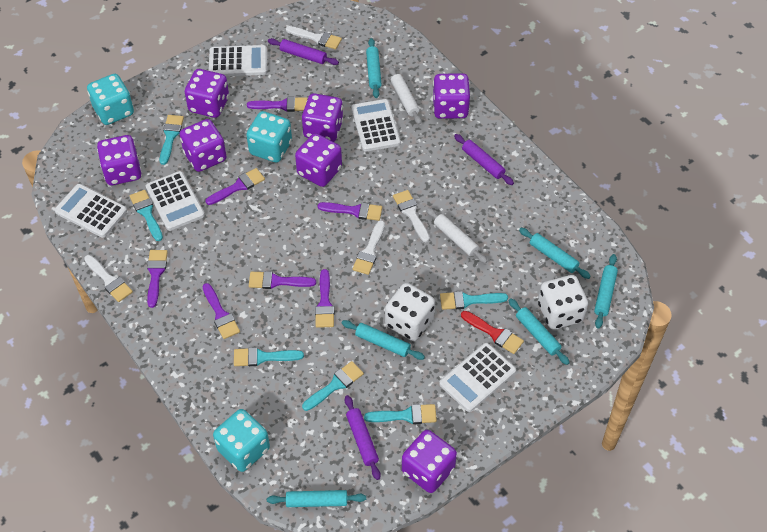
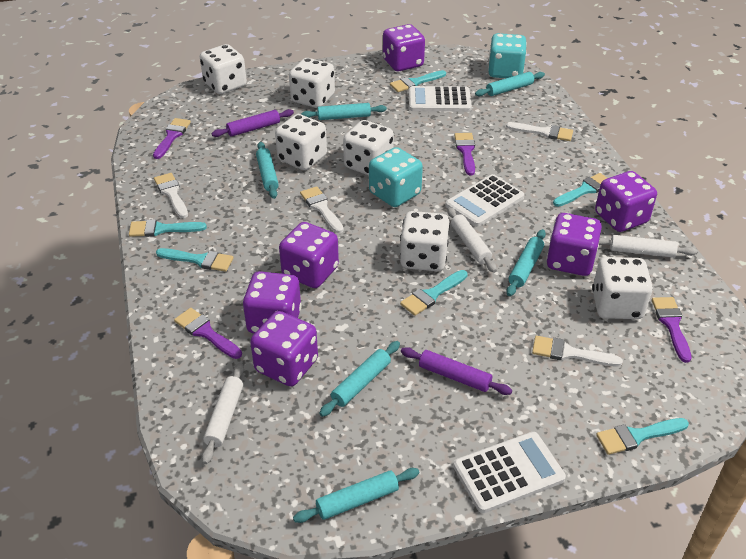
purple brush: 7 -> 4
purple dice: 7 -> 6
purple rolling pin: 3 -> 2
red brush: 1 -> 0
turquoise dice: 3 -> 2
white calculator: 5 -> 3
white dice: 2 -> 6
white rolling pin: 2 -> 3

